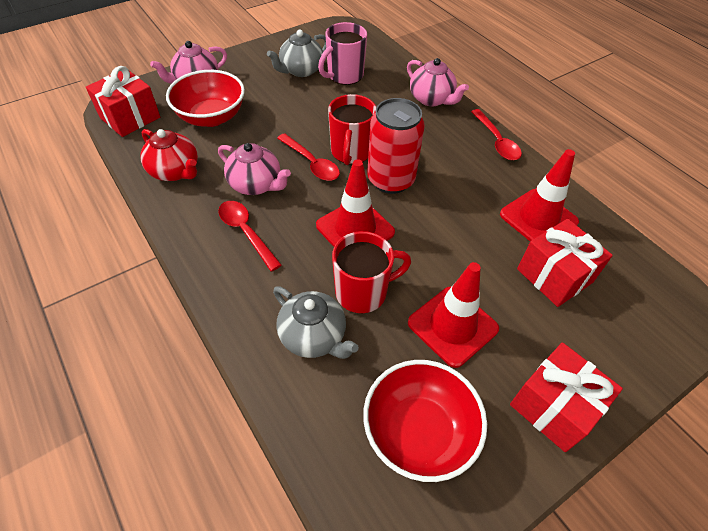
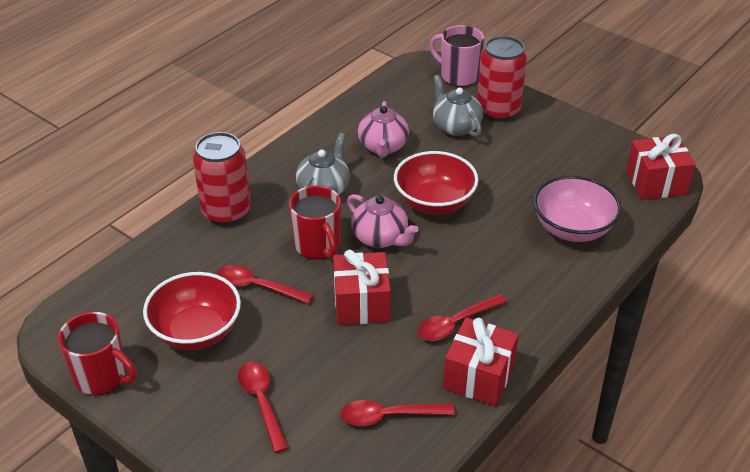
pink bowl: 0 -> 1
pink teapot: 3 -> 2
red can: 1 -> 2
red spoon: 3 -> 4
red teapot: 1 -> 0
red traffic cone: 3 -> 0

